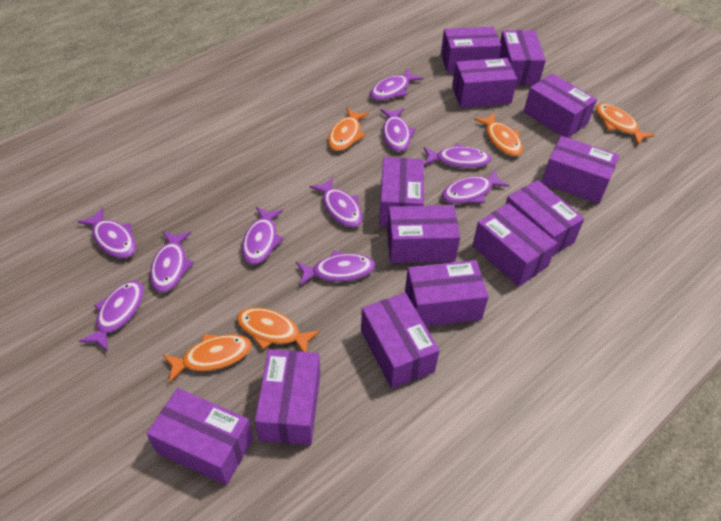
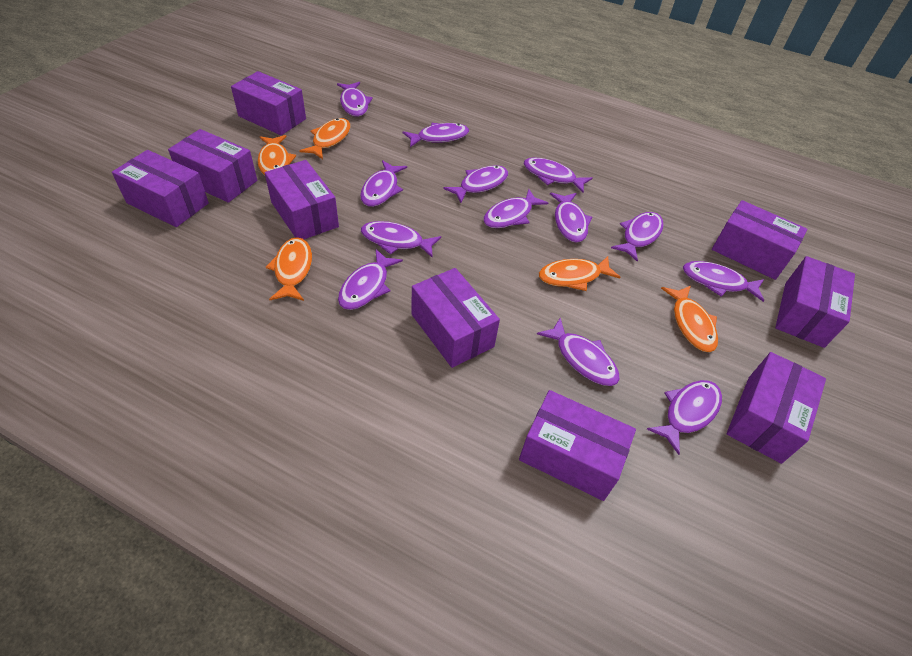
purple box: 13 -> 9
purple fish: 10 -> 13

